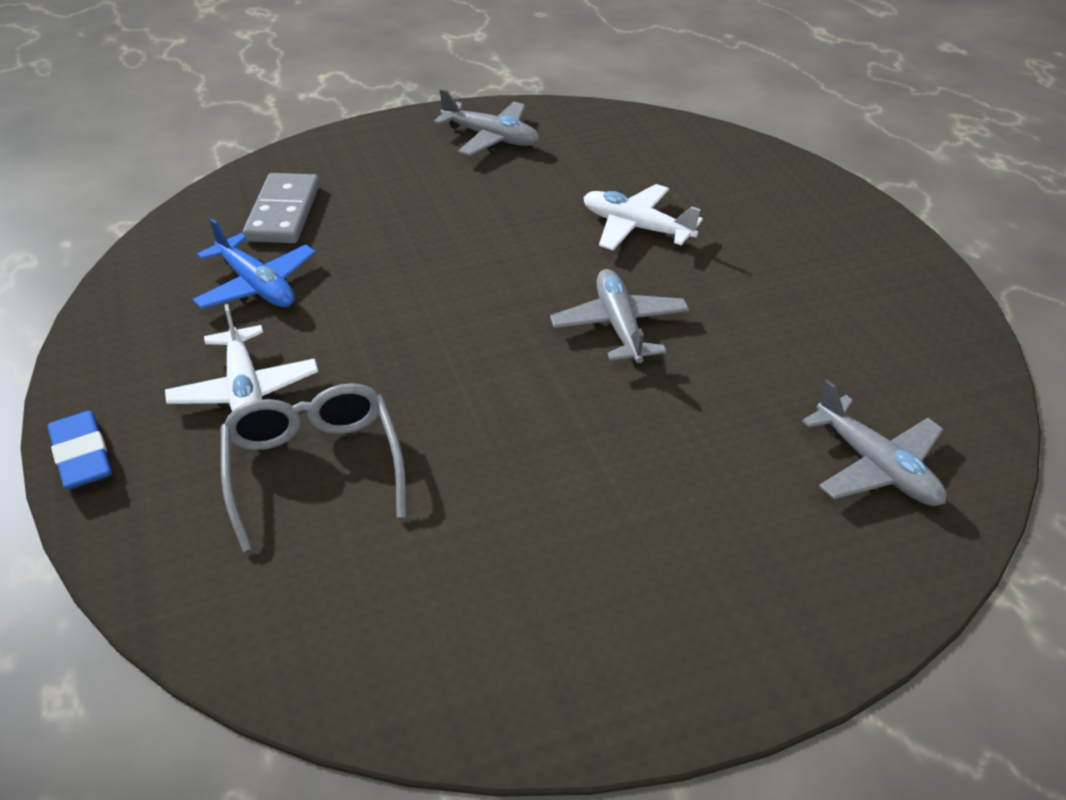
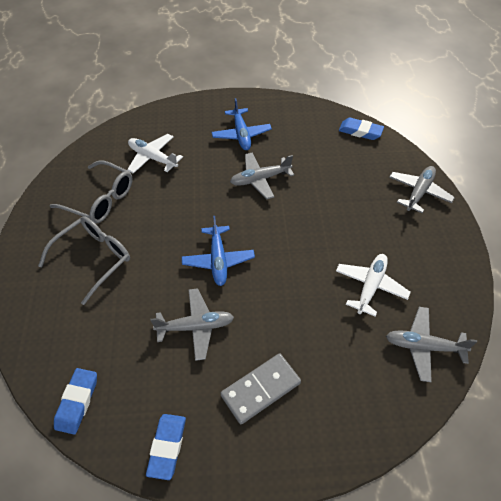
blue eraser: 1 -> 3
blue plane: 1 -> 2
grey glasses: 1 -> 2
grey plane: 3 -> 4

